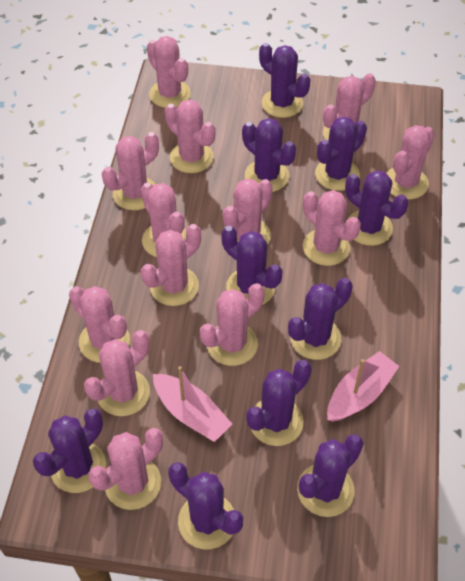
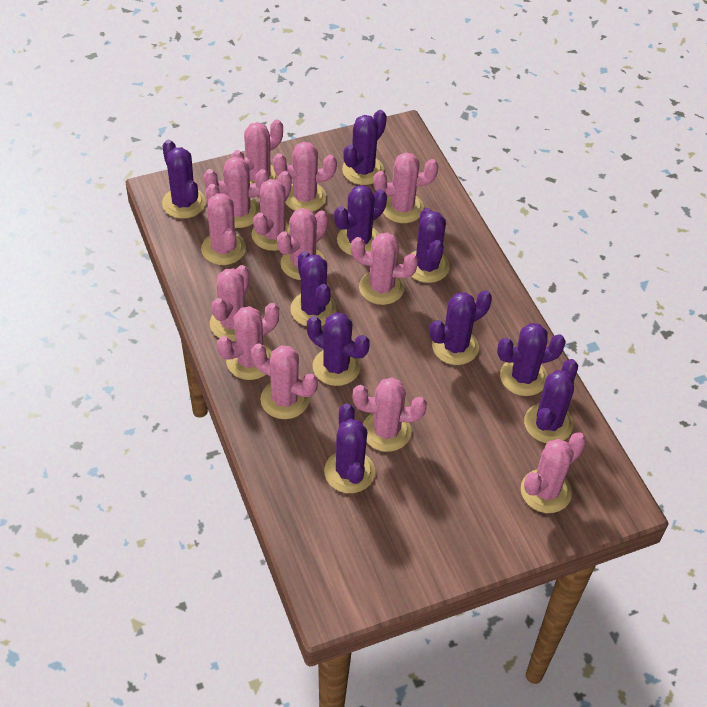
pink boat: 2 -> 0

